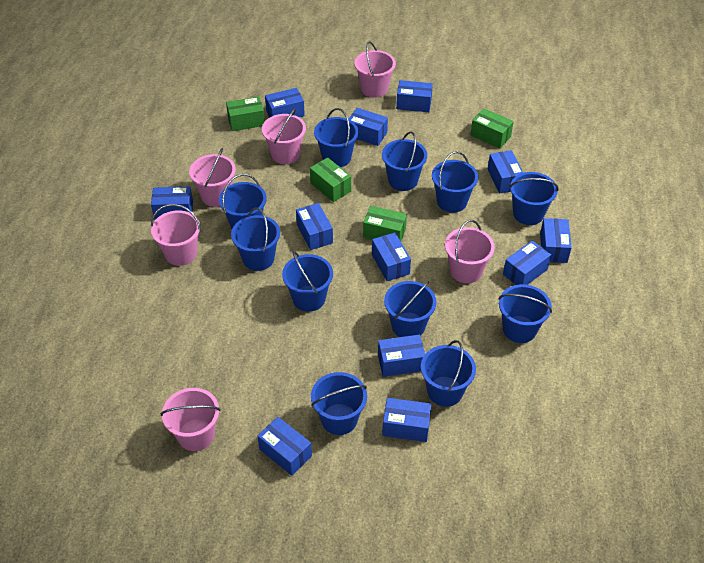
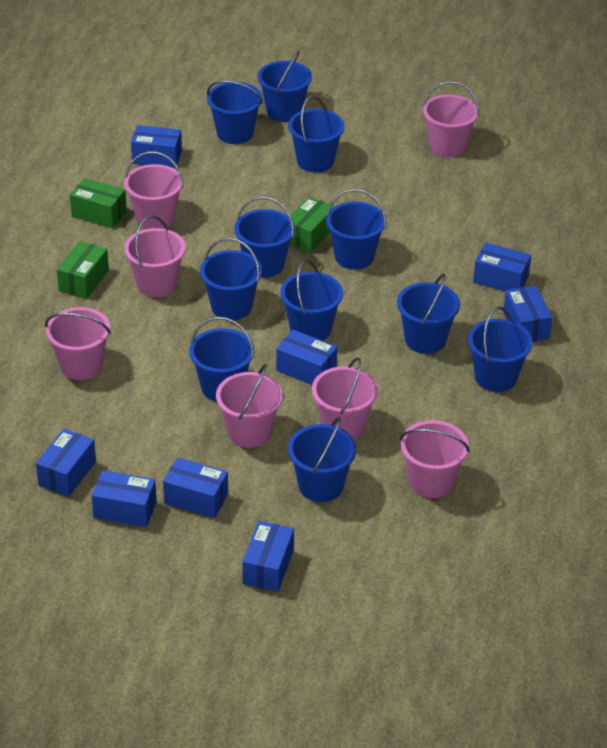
blue box: 12 -> 8
green box: 4 -> 3
pink bucket: 6 -> 7

